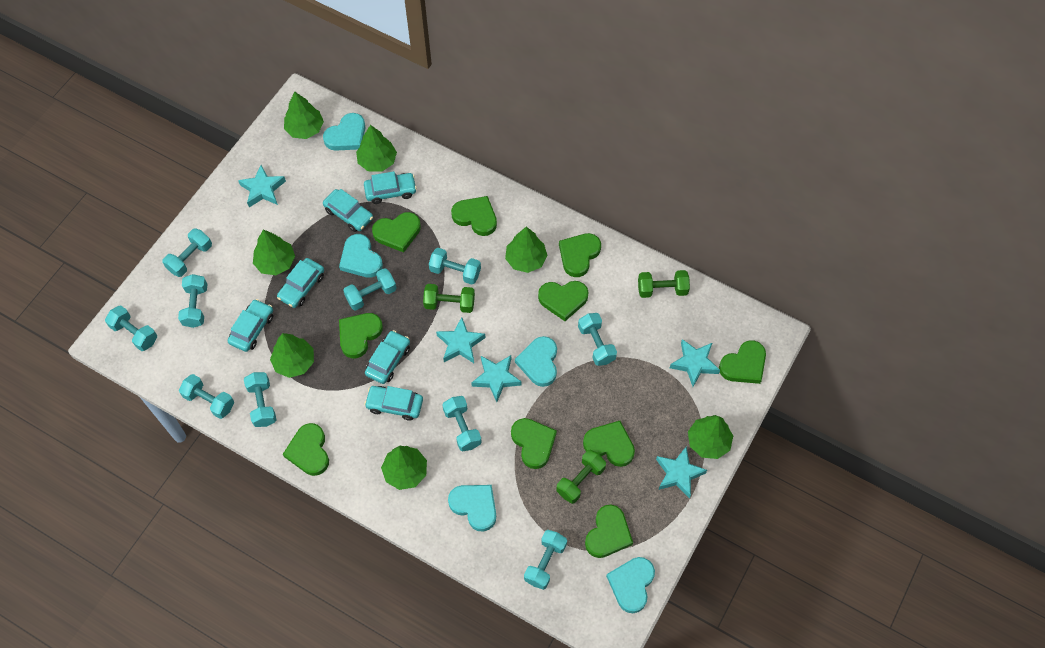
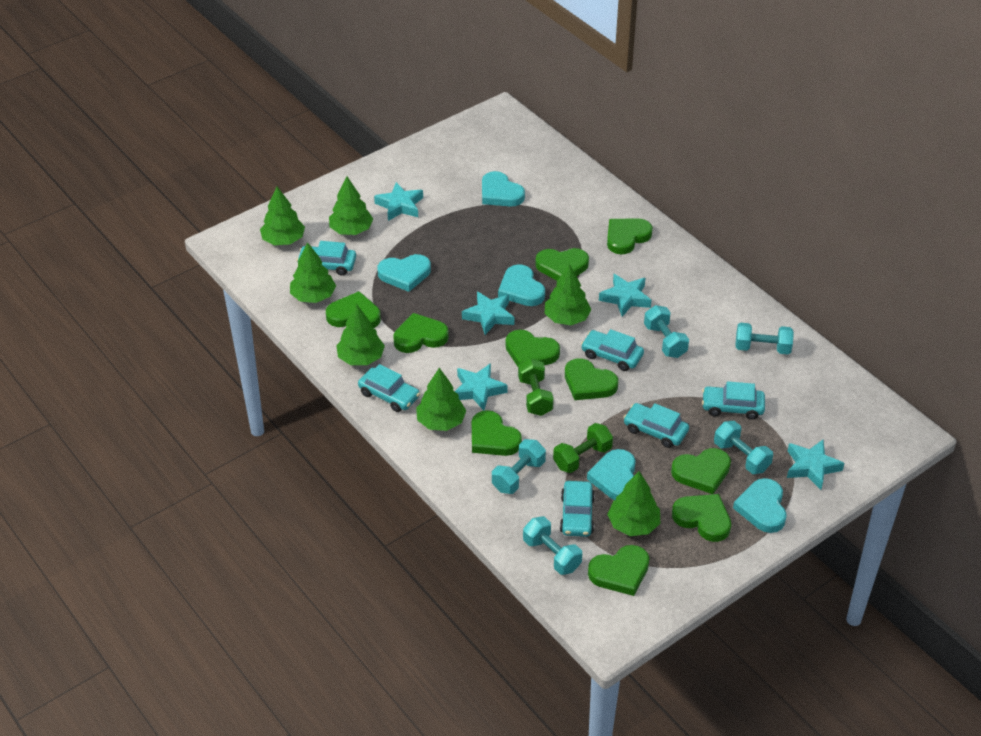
green dumbbell: 3 -> 2
turquoise dumbbell: 10 -> 5

